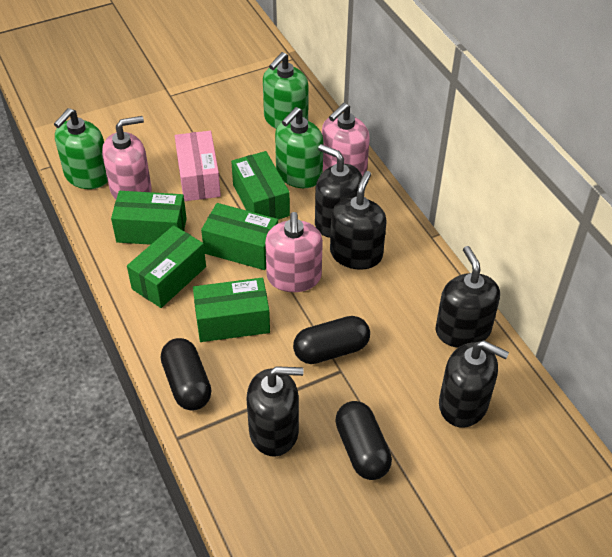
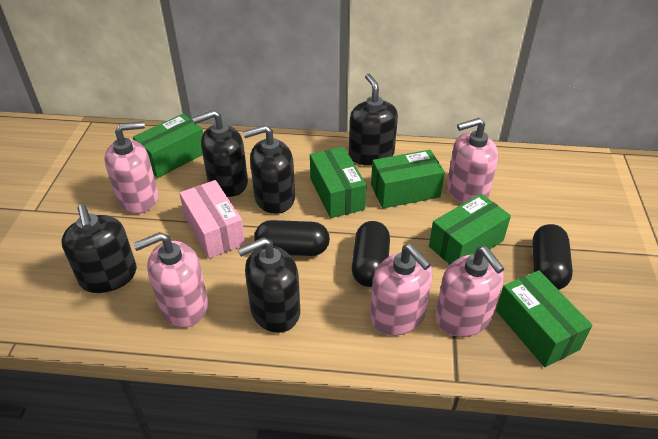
green soap dispenser: 3 -> 0
pink soap dispenser: 3 -> 5

